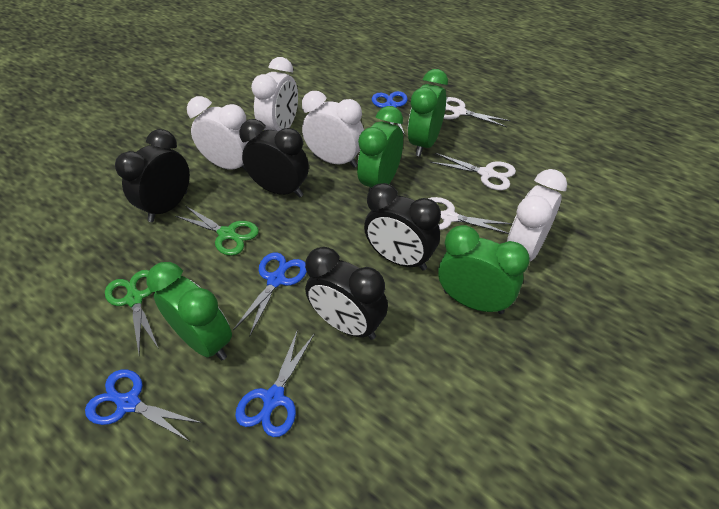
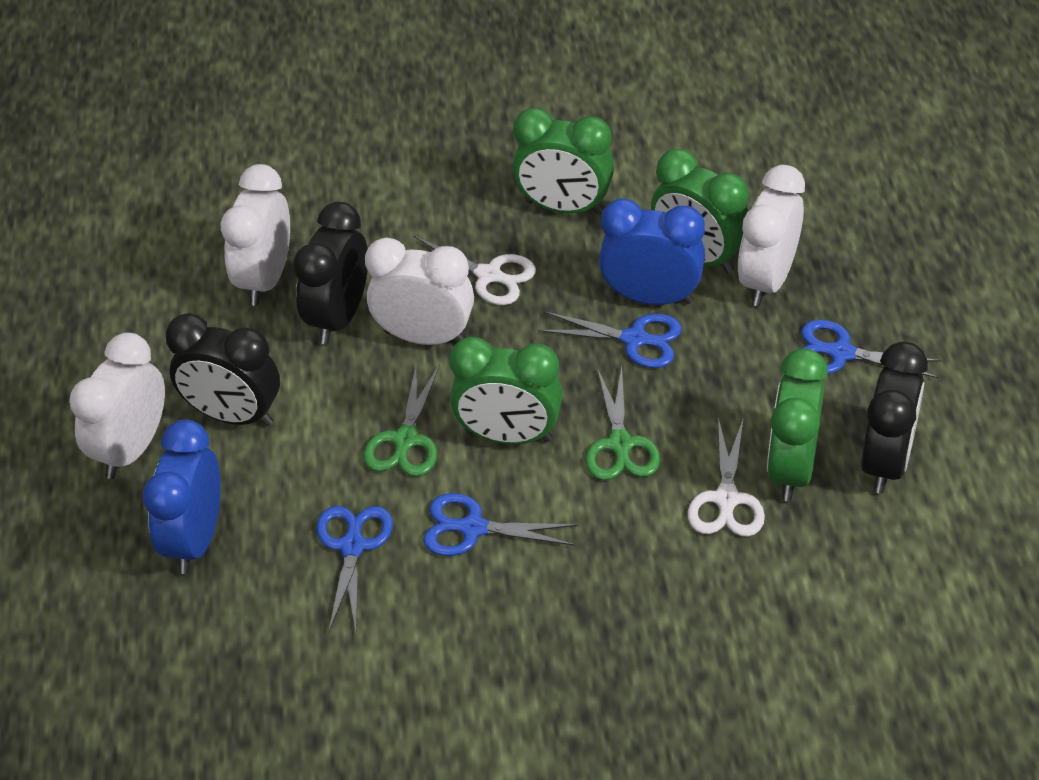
black clock: 4 -> 3
blue clock: 0 -> 2
white scissors: 3 -> 2

